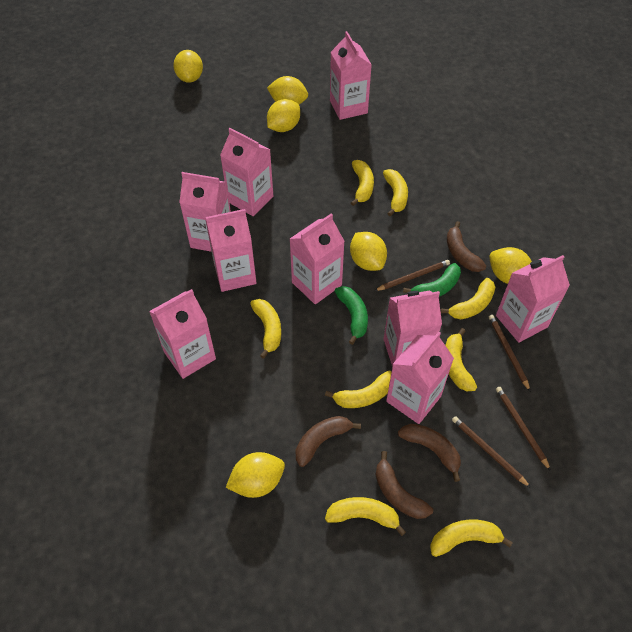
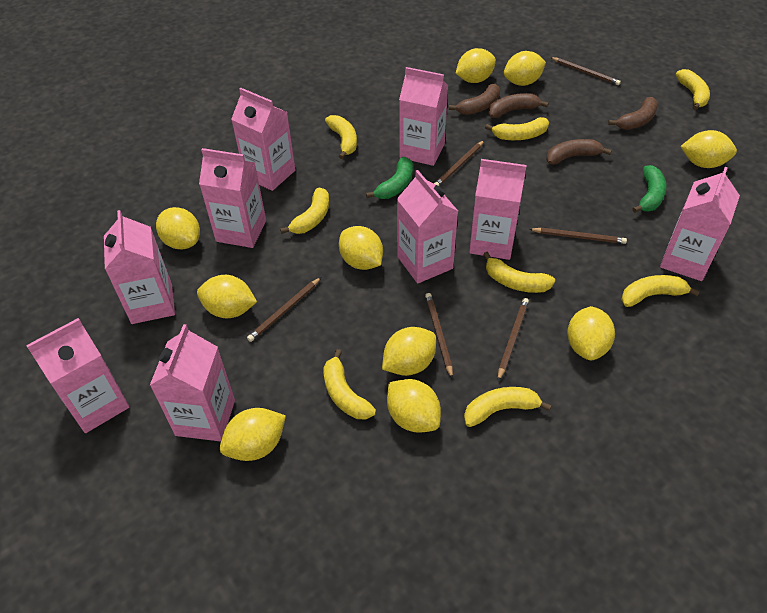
brown pencil: 4 -> 6
yellow lemon: 6 -> 10

